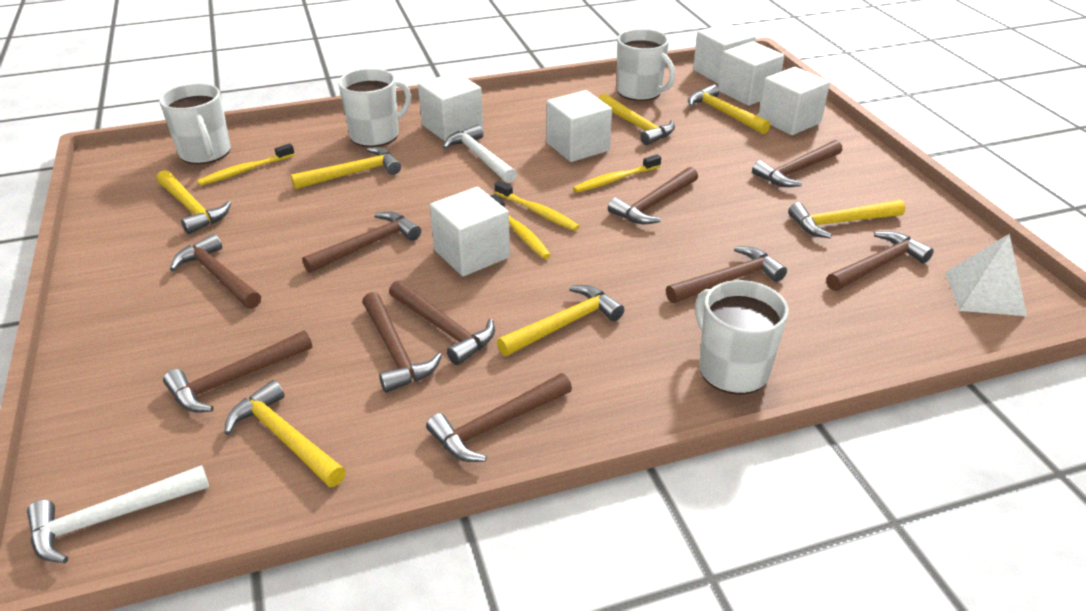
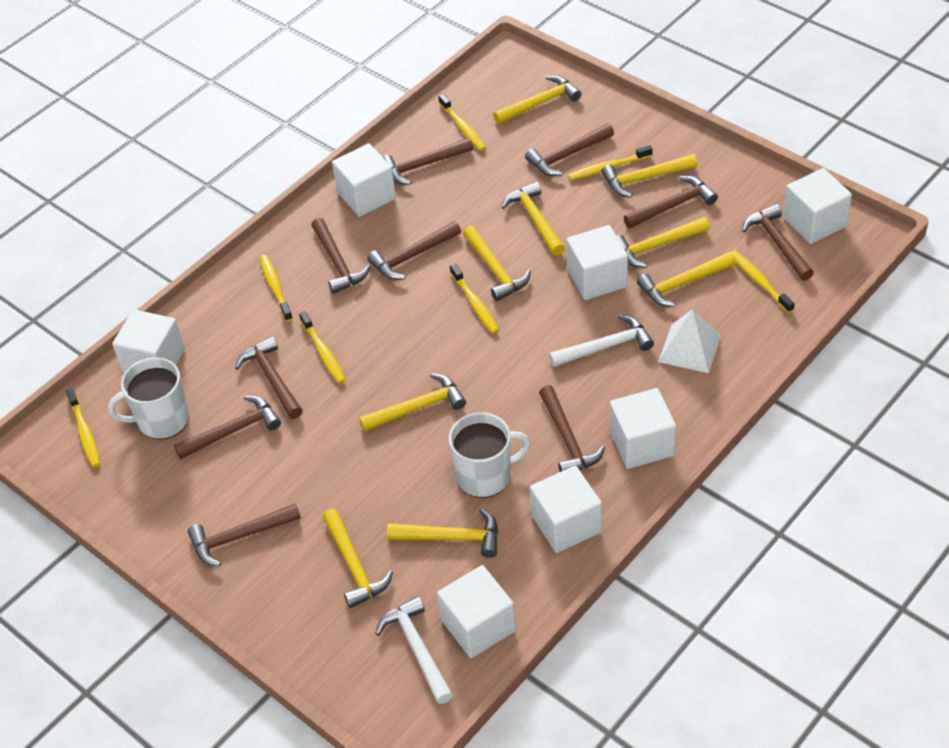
white cube: 6 -> 7
white mug: 4 -> 2
yellow hammer: 7 -> 9
yellow toothbrush: 4 -> 7

